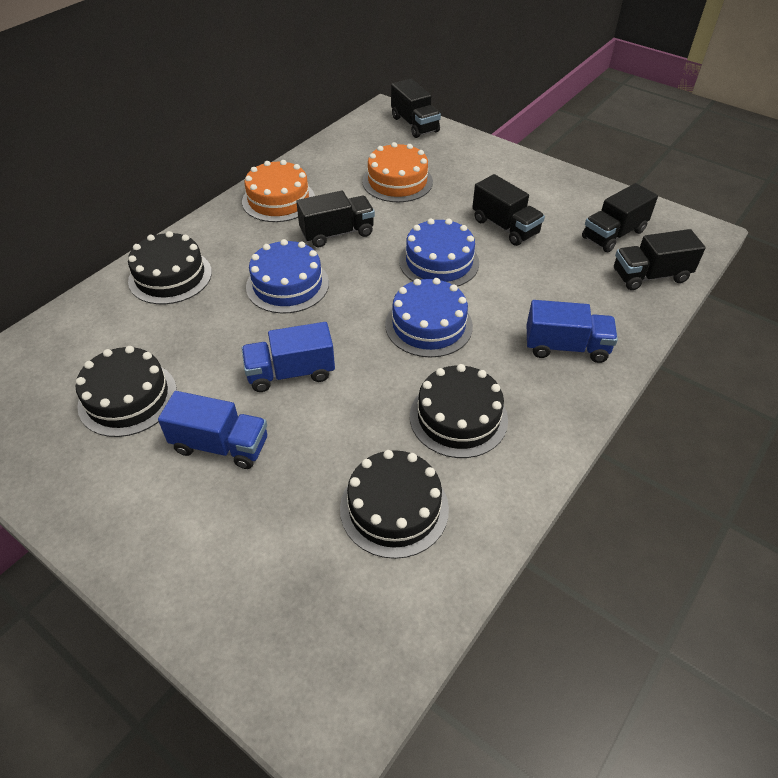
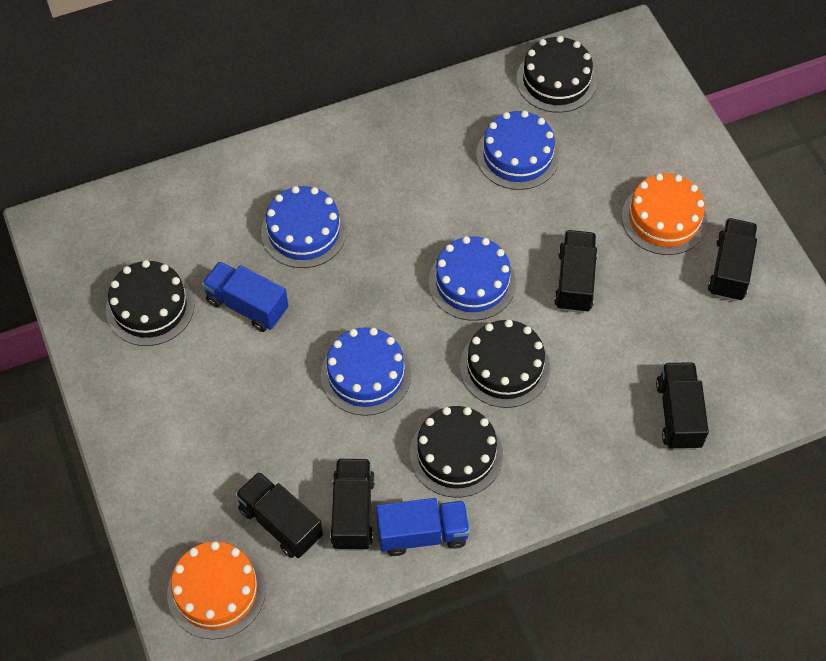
blue cake: 3 -> 4
blue truck: 3 -> 2

